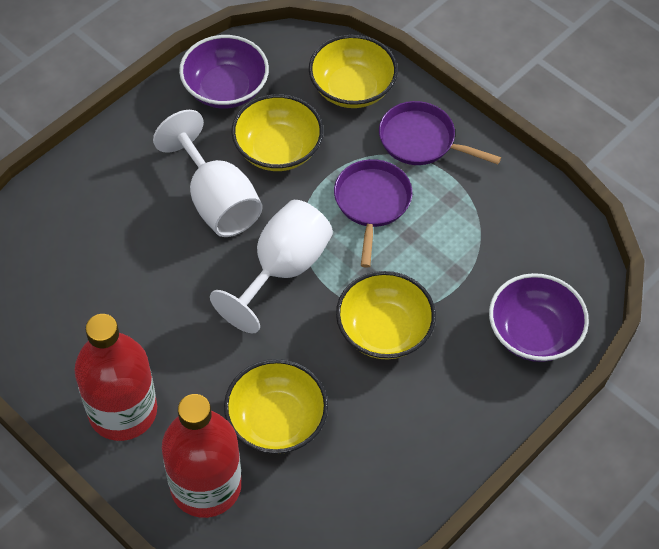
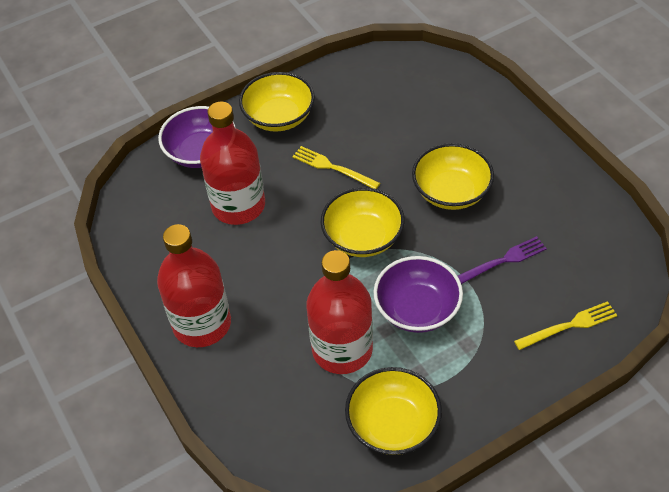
purple fork: 0 -> 1
purple pan: 2 -> 0
red bottle: 2 -> 3
white goblet: 2 -> 0
yellow fork: 0 -> 2

